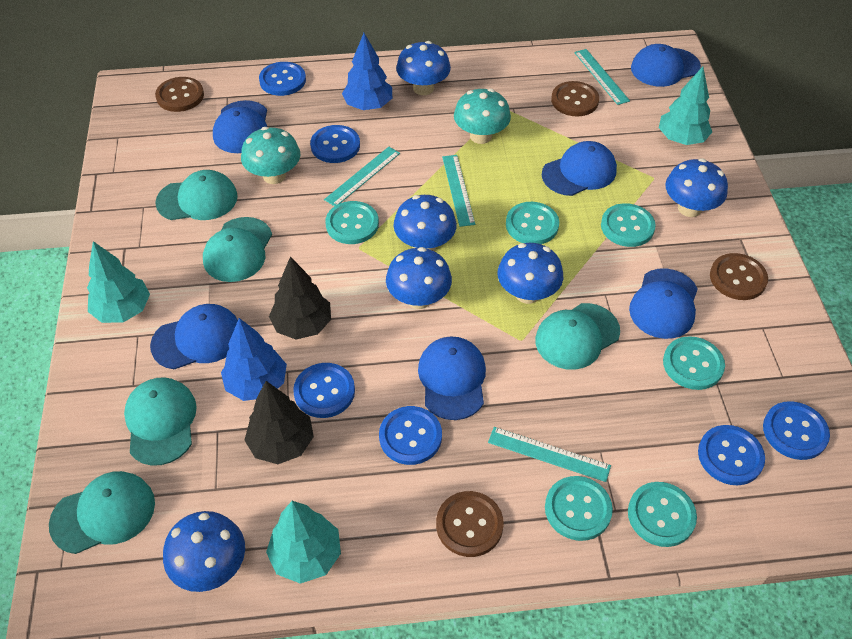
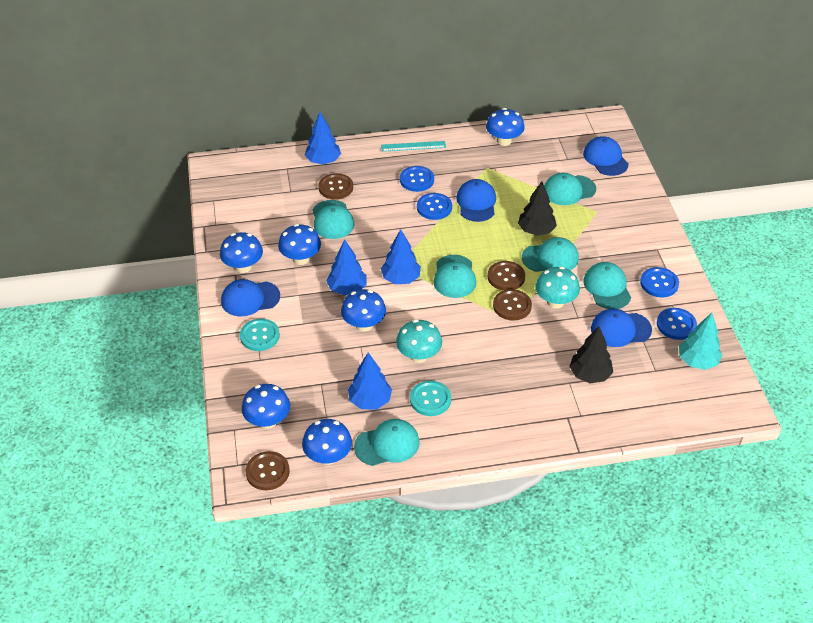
blue button: 6 -> 4
blue cap: 6 -> 4
blue tree: 2 -> 4
turquoise button: 6 -> 2
turquoise cap: 5 -> 6
turquoise ruler: 4 -> 1
turquoise tree: 3 -> 1

